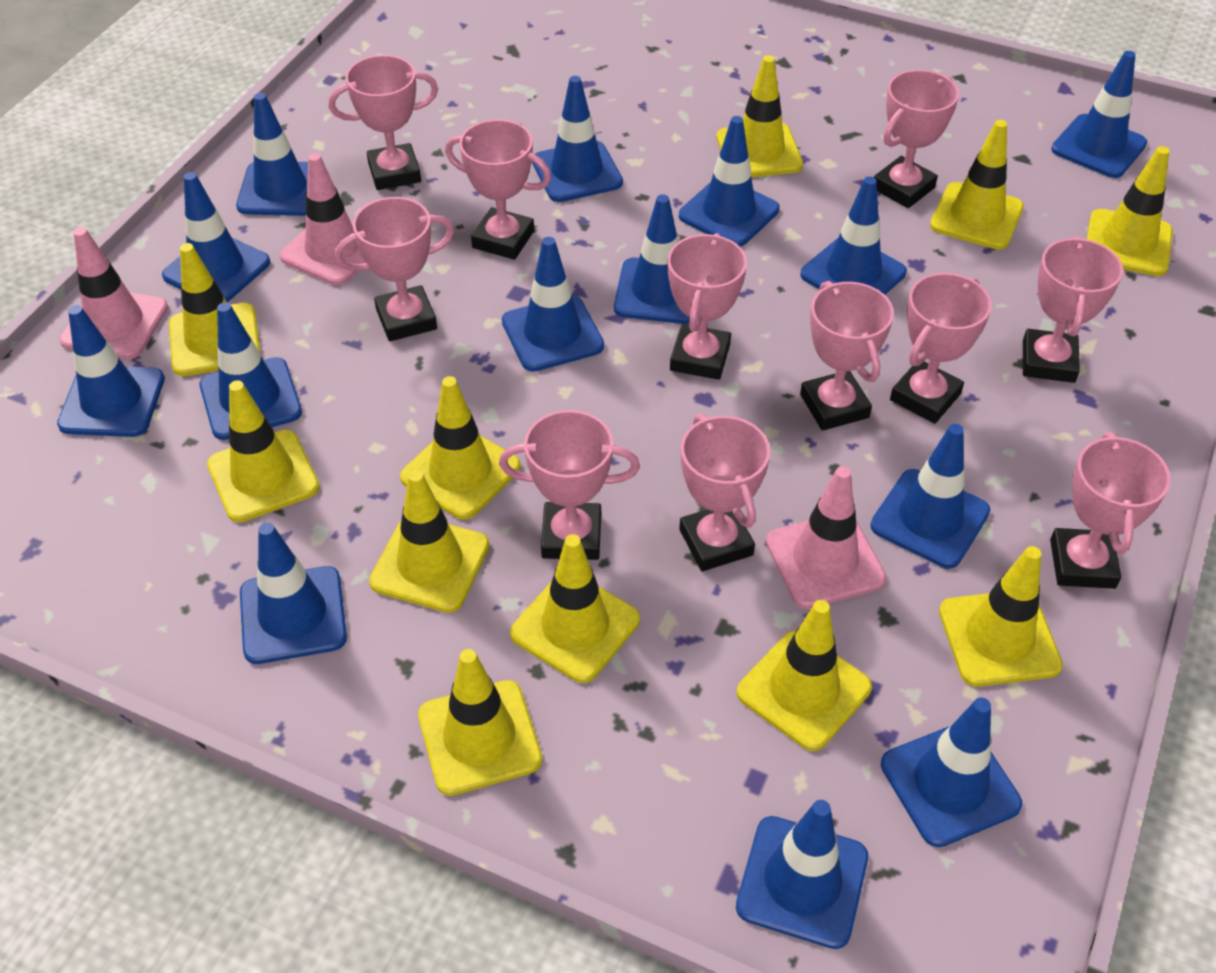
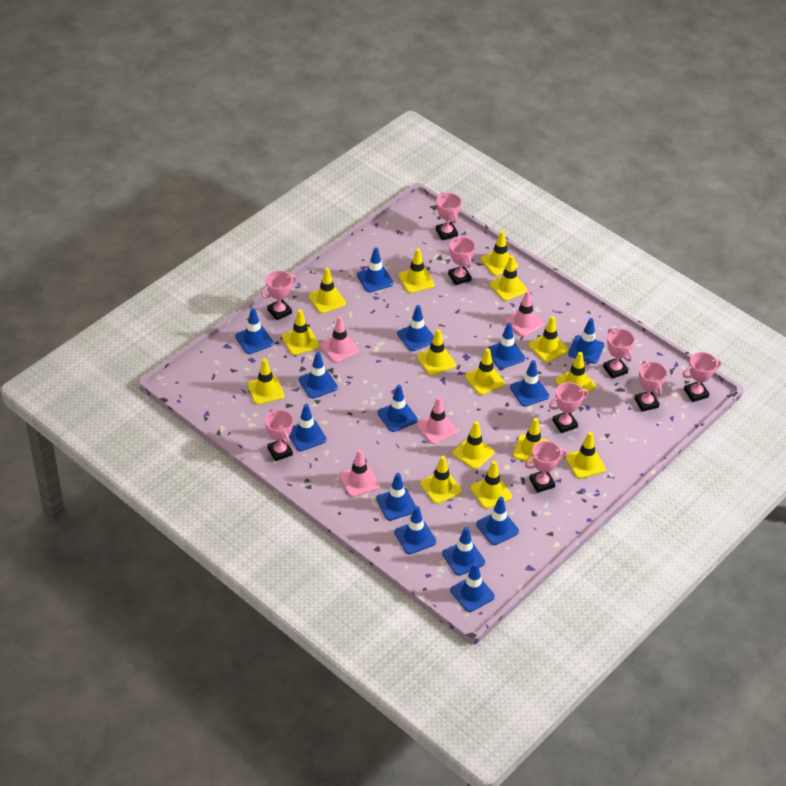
pink traffic cone: 3 -> 4
pink trophy: 11 -> 9
yellow traffic cone: 11 -> 15

